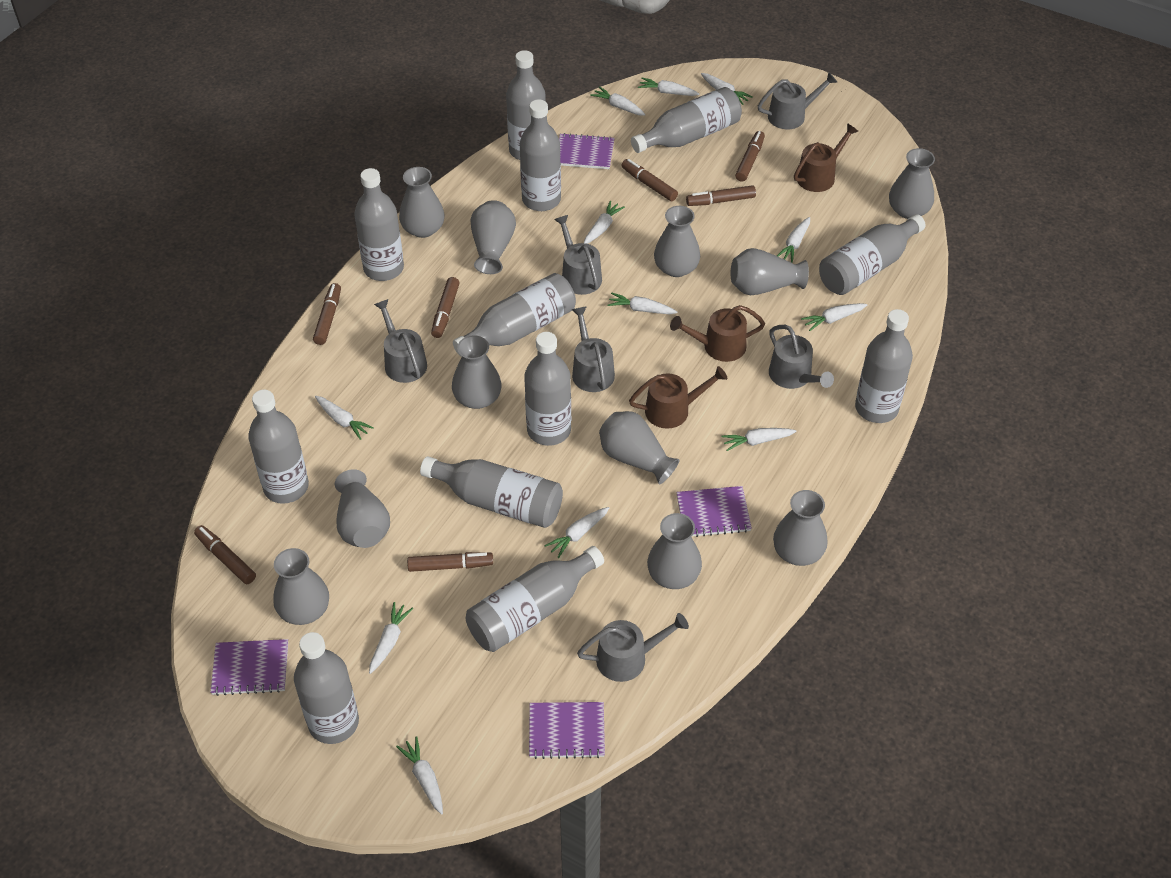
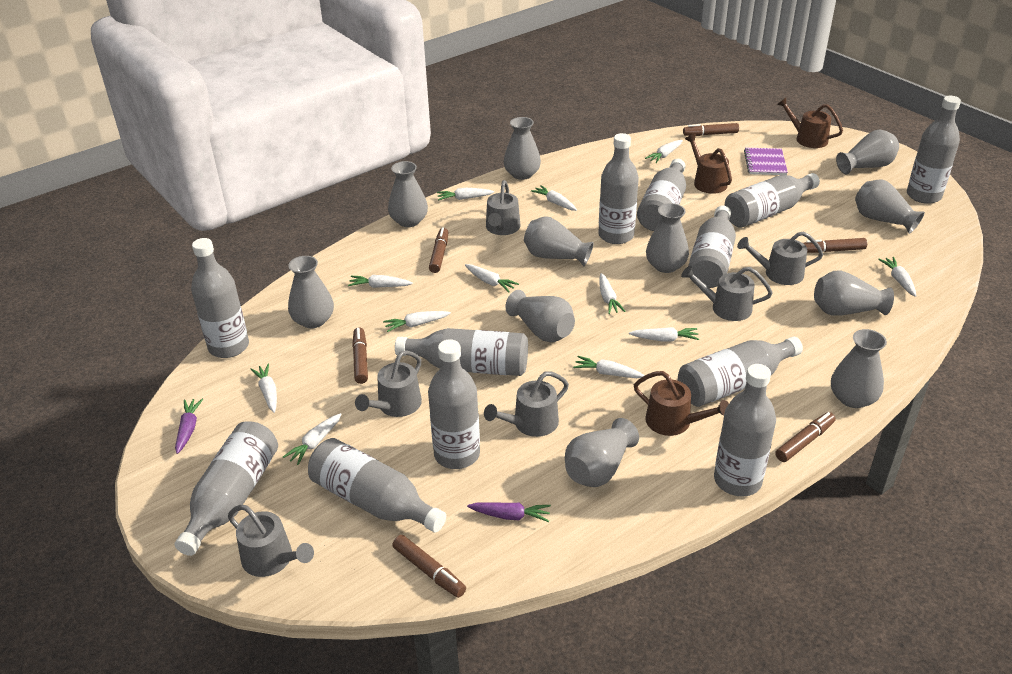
brown marker: 7 -> 6
purple carrot: 0 -> 2
purple notebook: 4 -> 1

